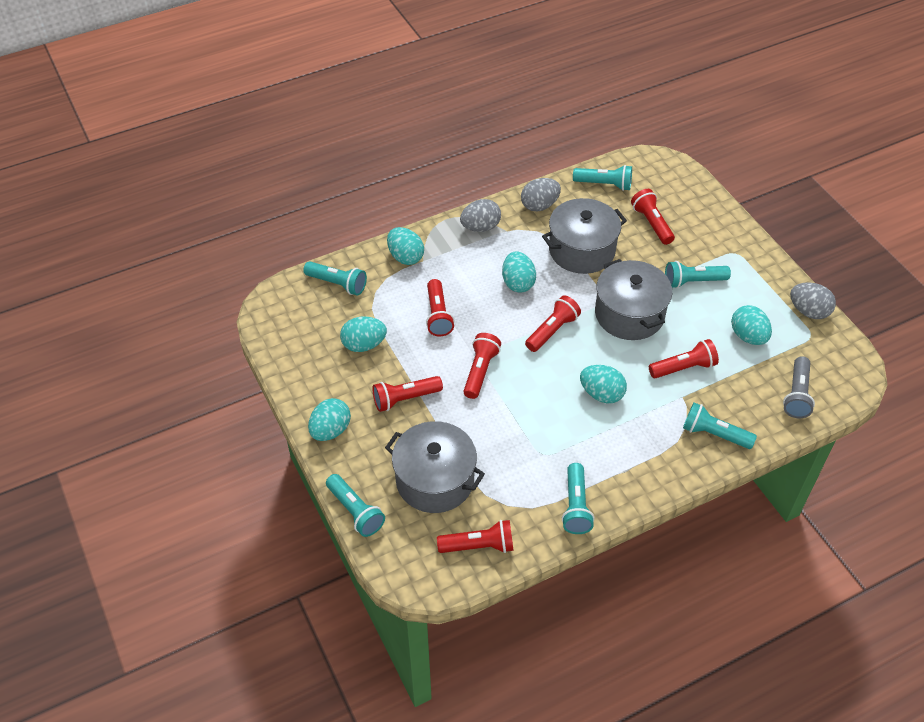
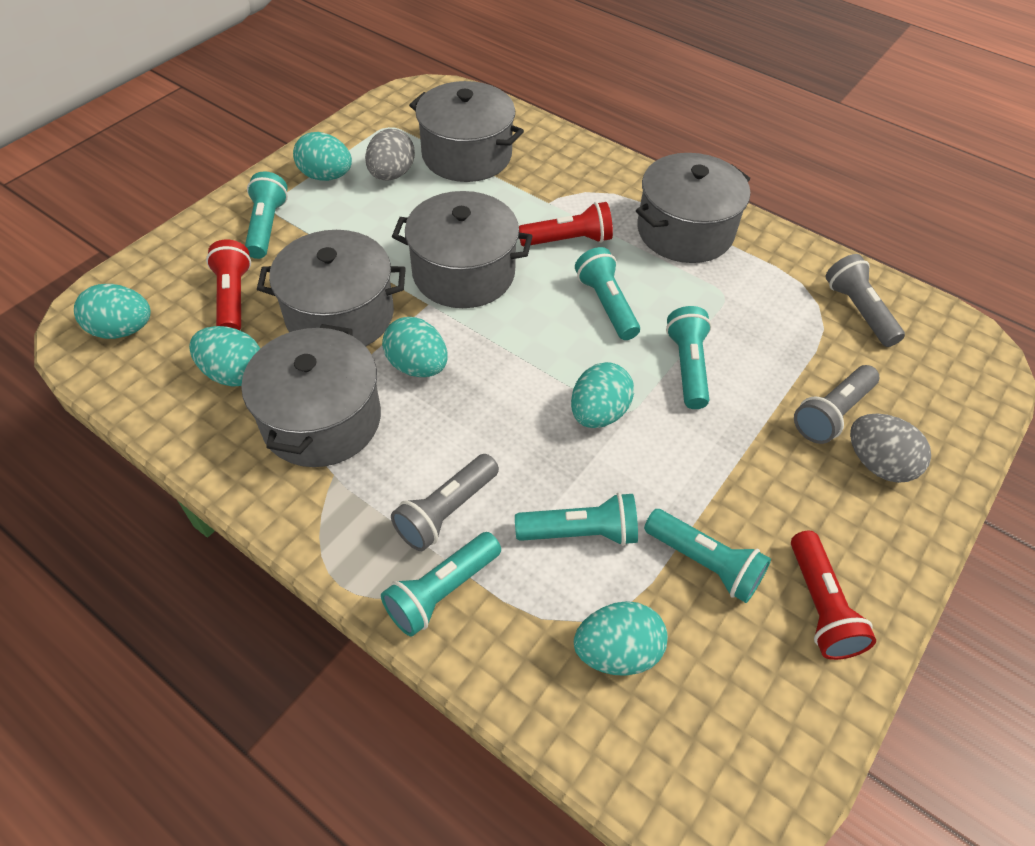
grey egg: 3 -> 2
grey flashlight: 1 -> 3
grey pot: 3 -> 5
red flashlight: 7 -> 3

